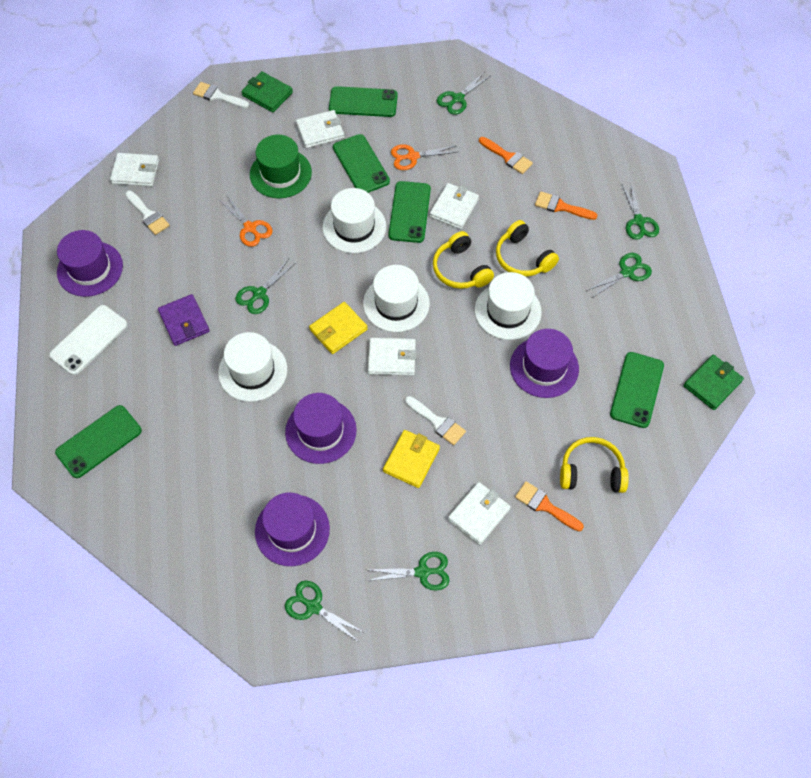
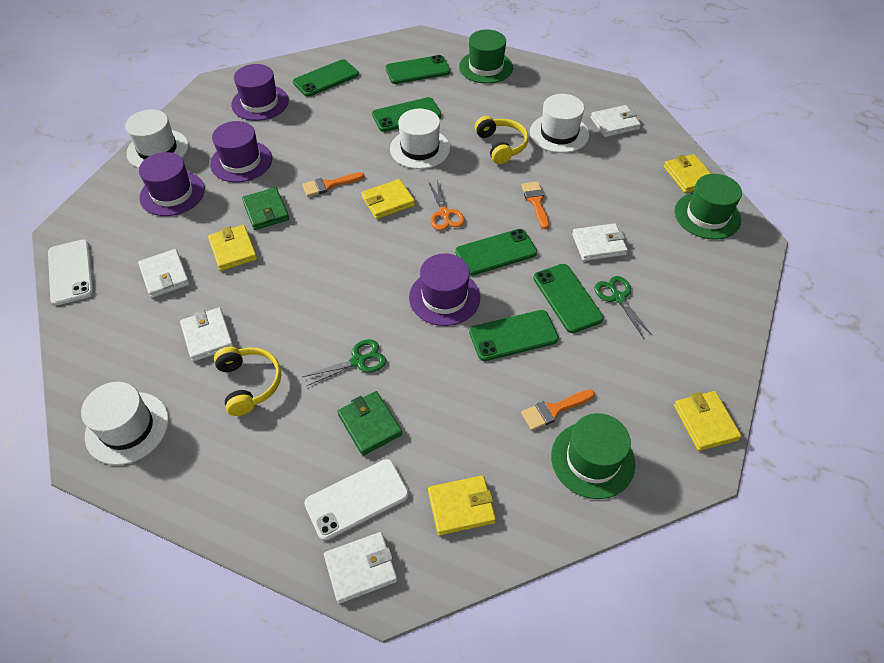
green hat: 1 -> 3
green phone: 5 -> 6
green scissors: 6 -> 2
orange scissors: 2 -> 1
purple wallet: 1 -> 0
white brush: 3 -> 0
white phone: 1 -> 2
yellow headphones: 3 -> 2
yellow wallet: 2 -> 5

